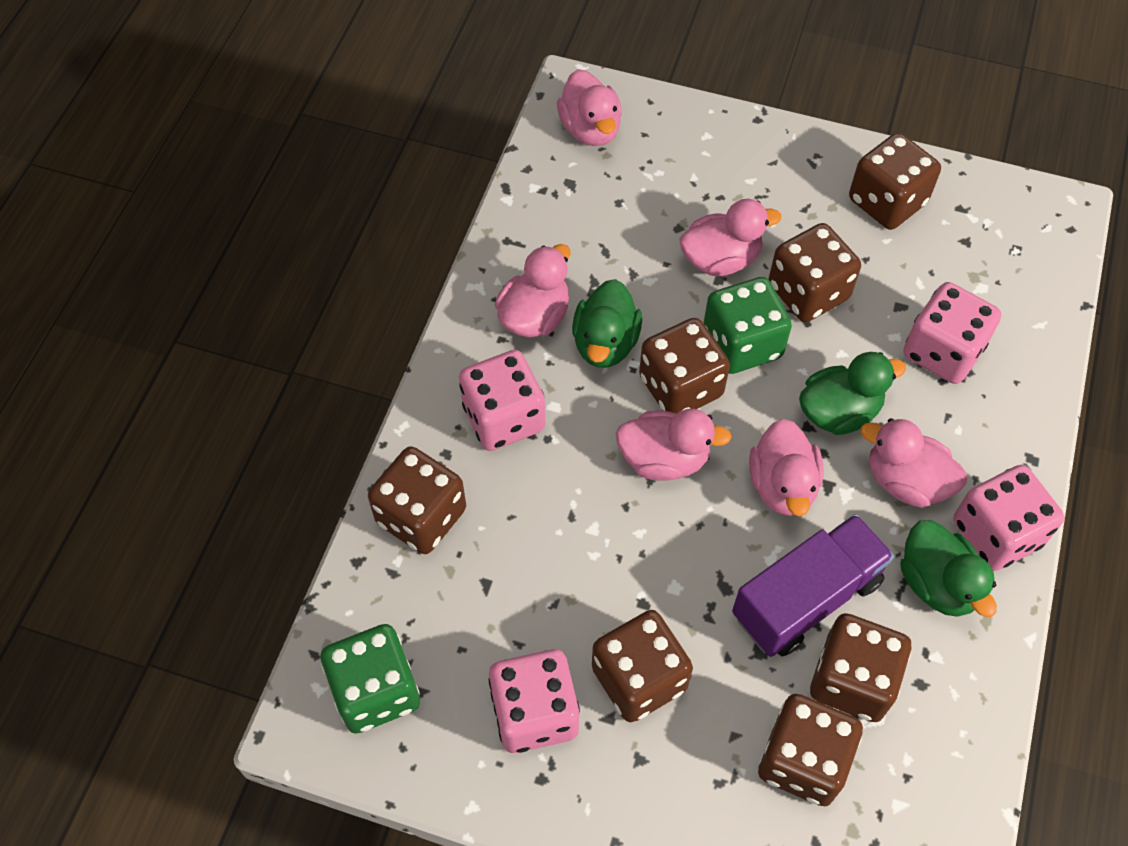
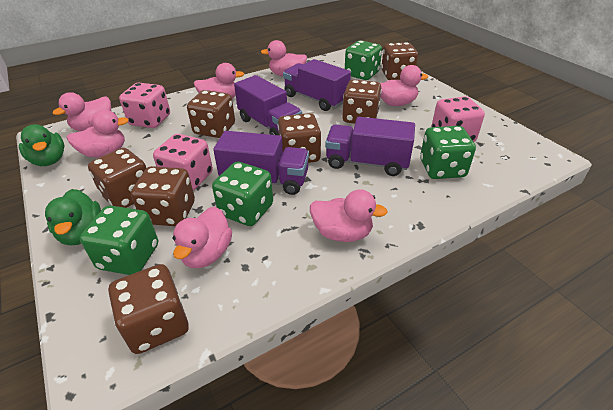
green dice: 2 -> 4
green duck: 3 -> 2
pink dice: 4 -> 3
pink duck: 6 -> 7
purple truck: 1 -> 4

